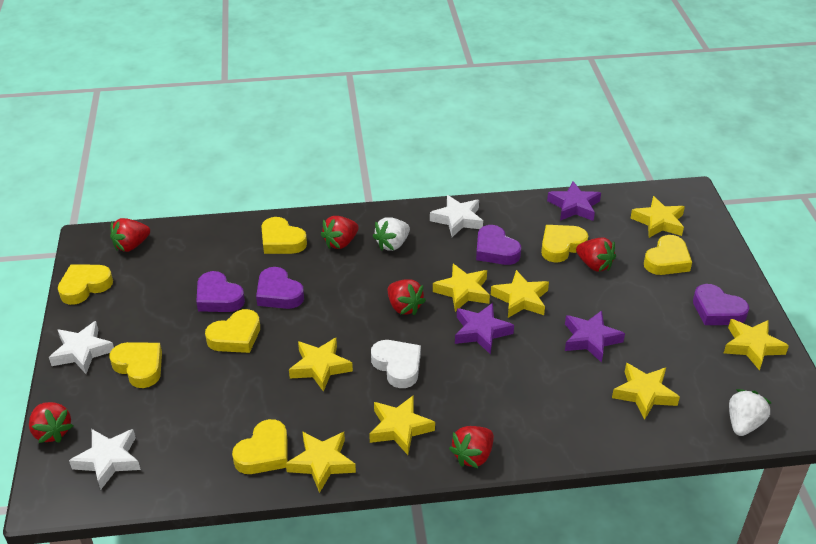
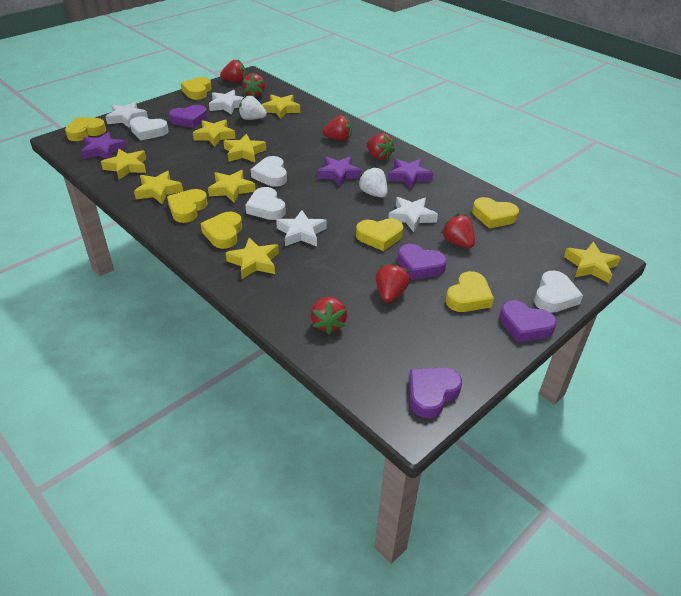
red strawberry: 6 -> 7
white heart: 1 -> 4
white star: 3 -> 4

